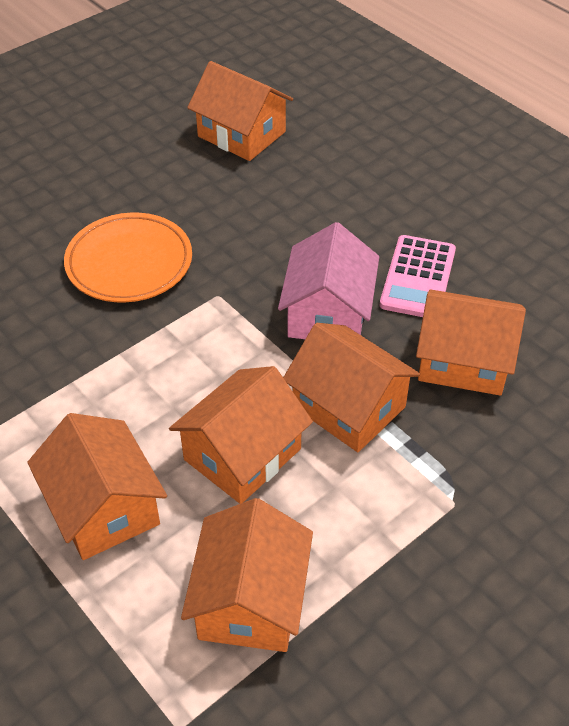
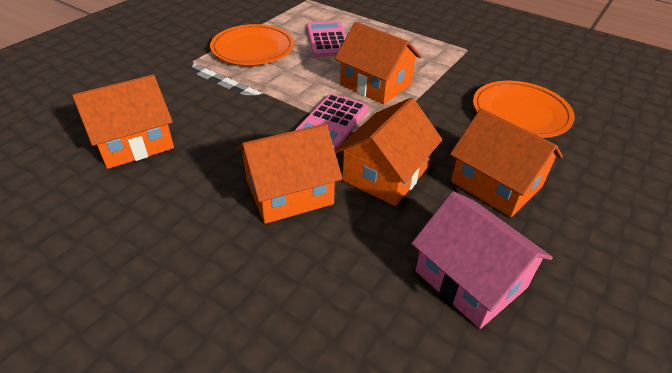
orange house: 6 -> 5
orange plate: 1 -> 2
pink calculator: 1 -> 2

